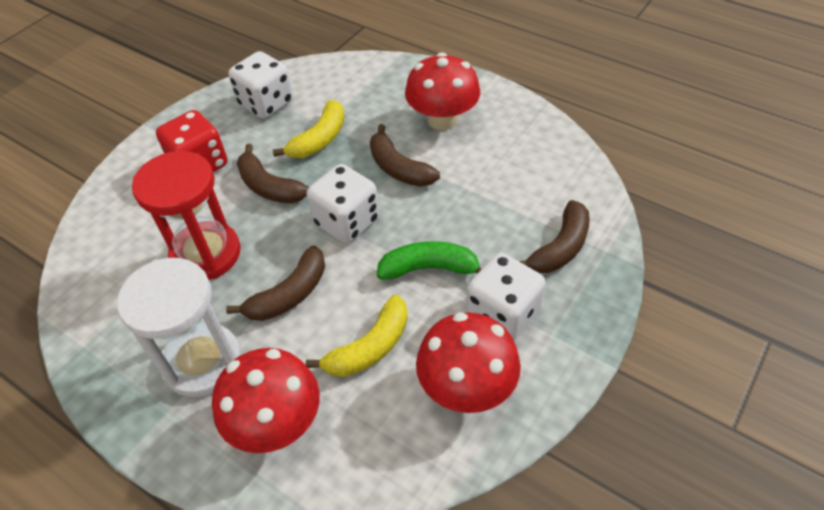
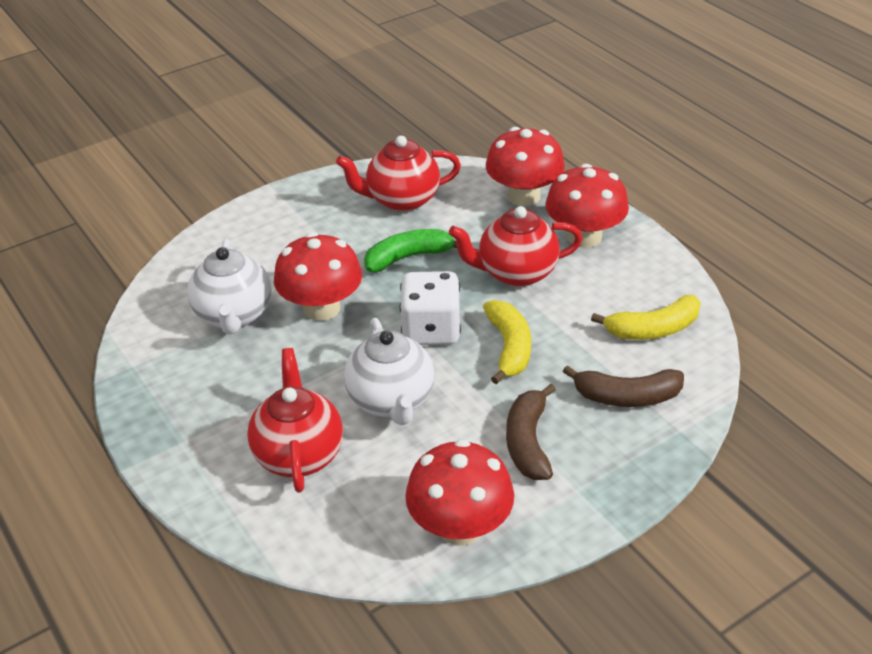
brown banana: 4 -> 2
red dice: 1 -> 0
red hourglass: 1 -> 0
red mushroom: 3 -> 4
red teapot: 0 -> 3
white dice: 3 -> 1
white hourglass: 1 -> 0
white teapot: 0 -> 2

